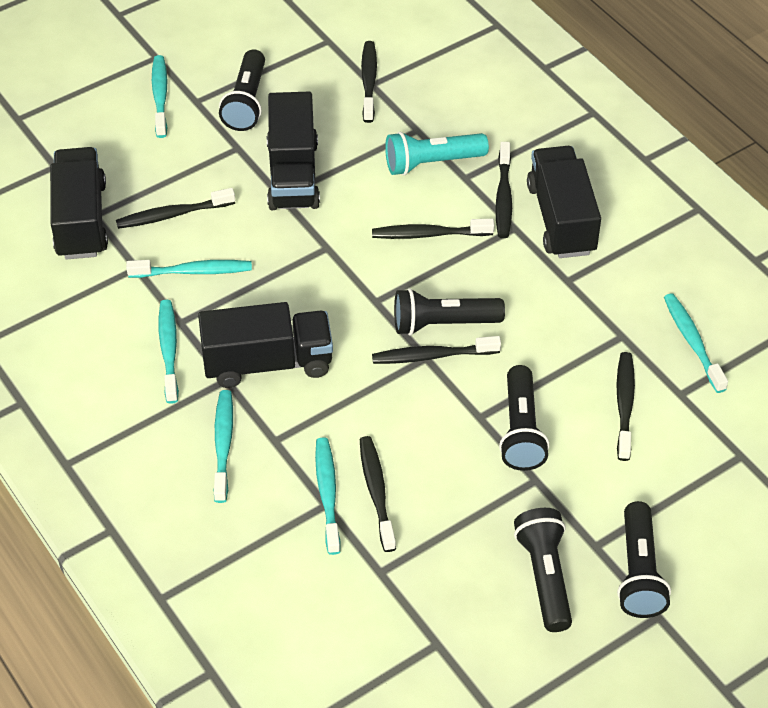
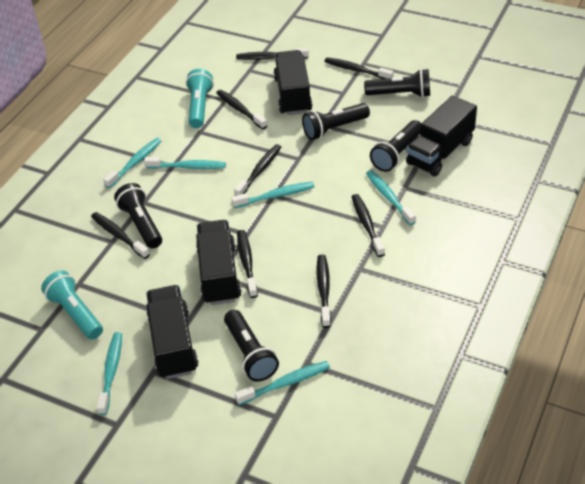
black toothbrush: 7 -> 8
turquoise flashlight: 1 -> 2

